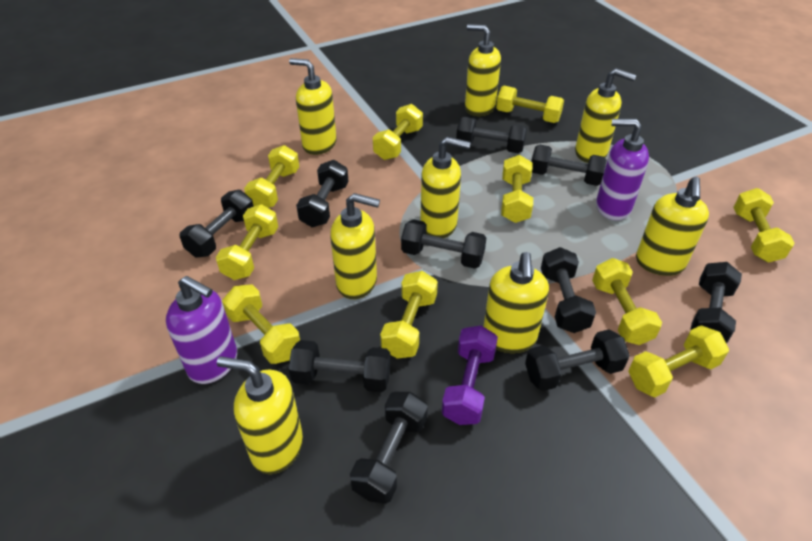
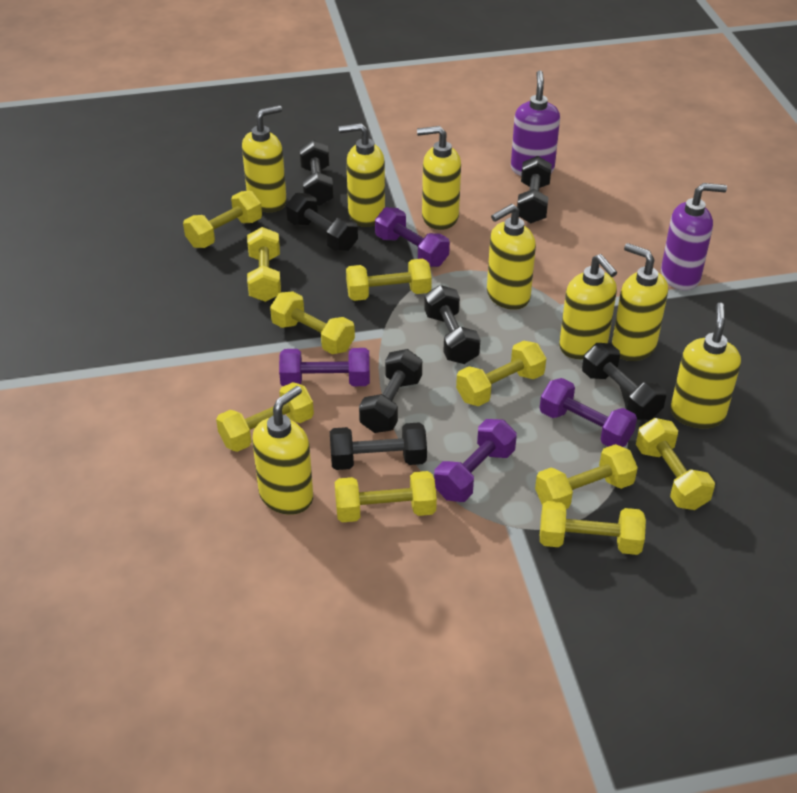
black dumbbell: 10 -> 7
purple dumbbell: 1 -> 4

